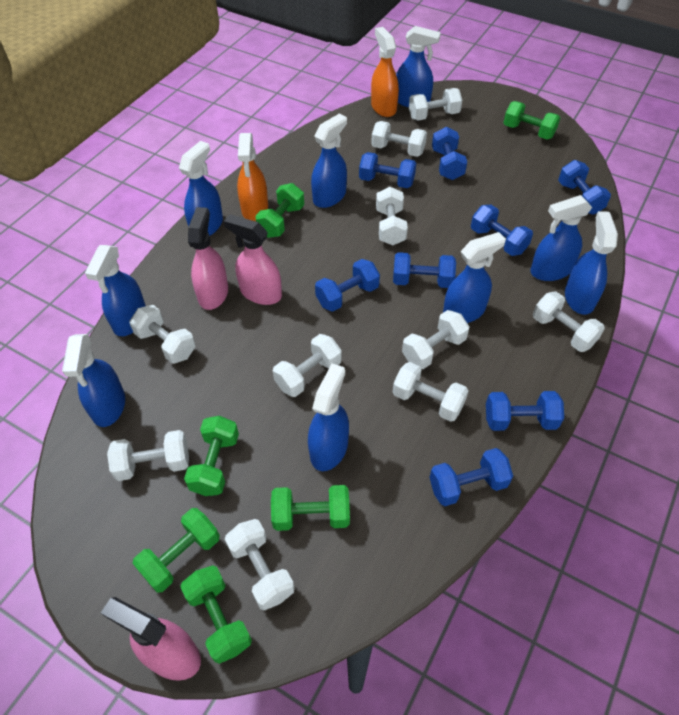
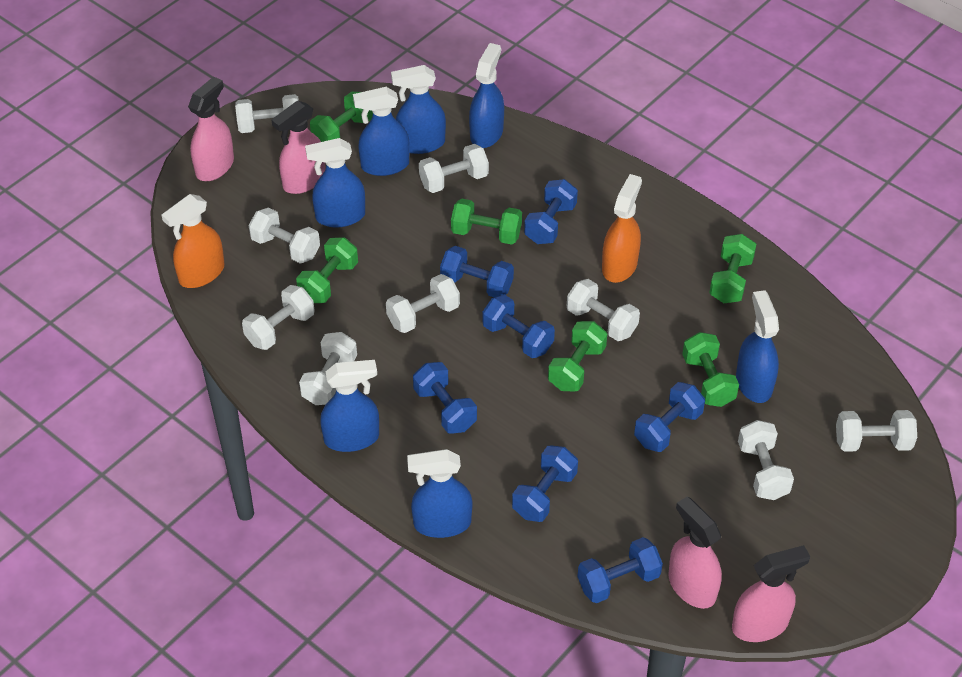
blue dumbbell: 8 -> 7
blue spray bottle: 9 -> 7
pink spray bottle: 3 -> 4
white dumbbell: 10 -> 9

